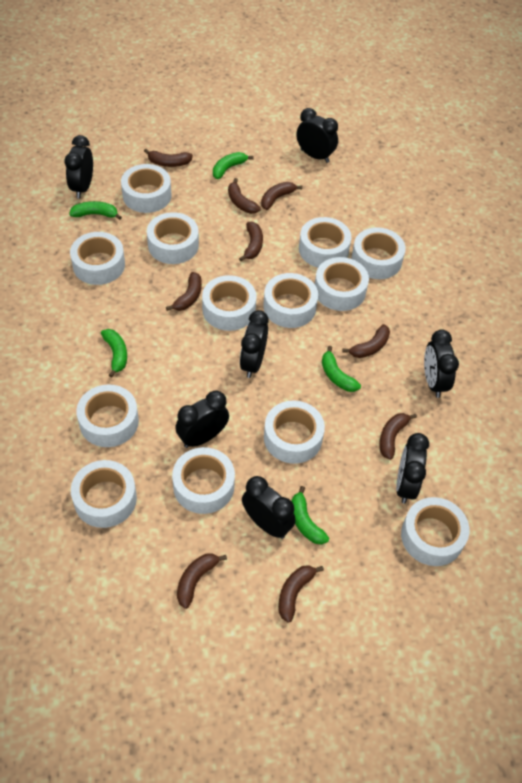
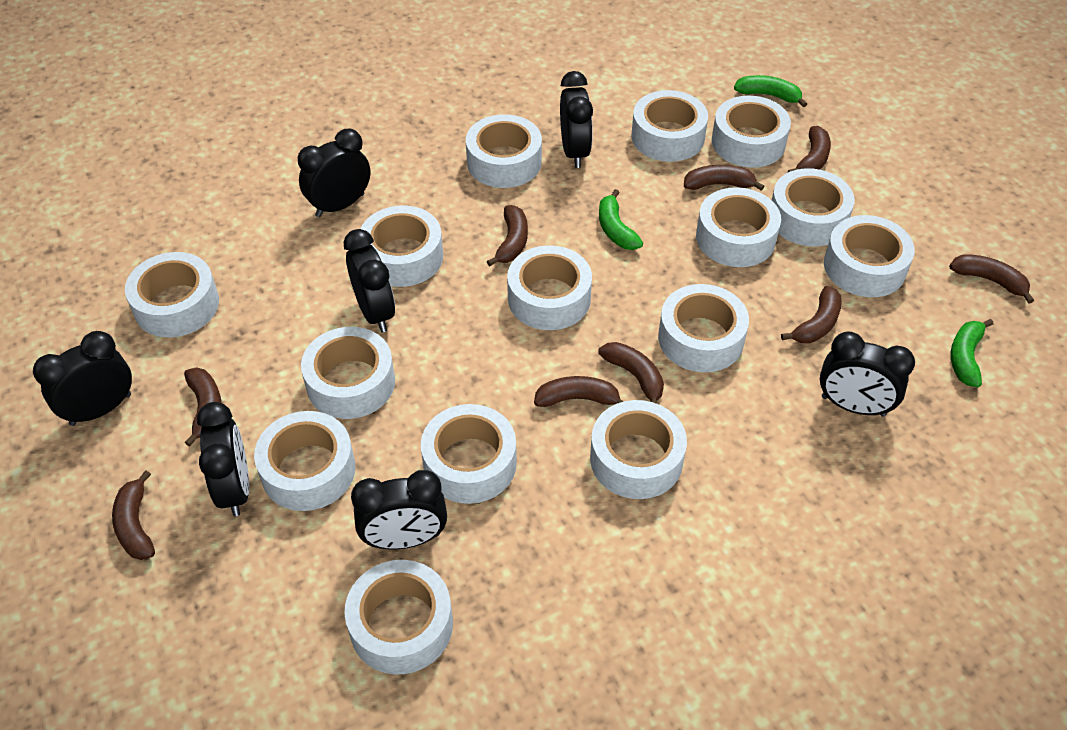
green banana: 5 -> 3
white tape: 13 -> 15

